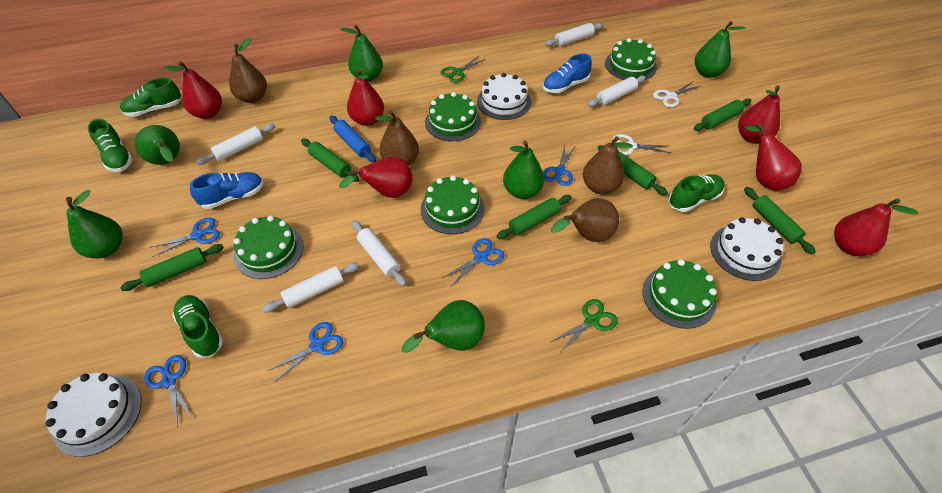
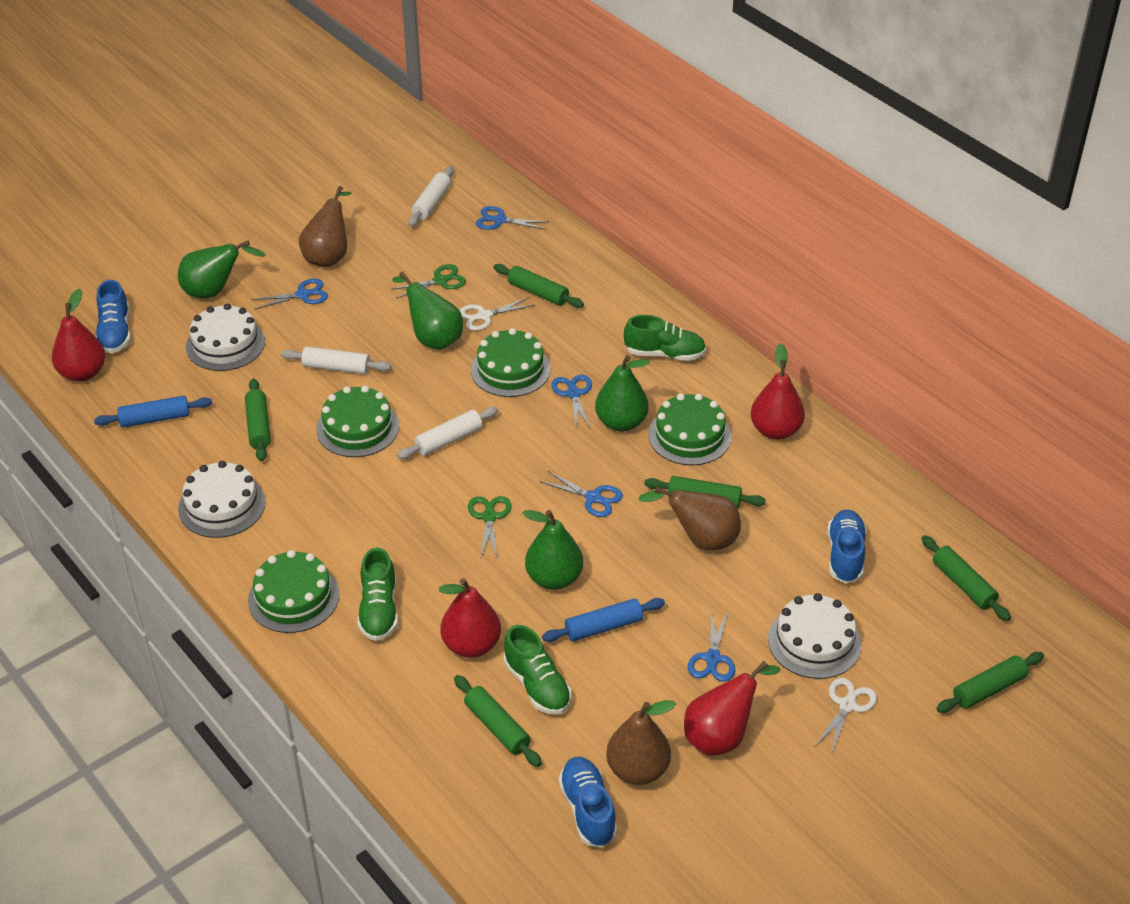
blue rolling pin: 1 -> 2
blue shoe: 2 -> 3
brown pear: 4 -> 3
green cake: 5 -> 4
green pear: 6 -> 4
green shoe: 4 -> 3
red pear: 6 -> 4
white rolling pin: 5 -> 3

